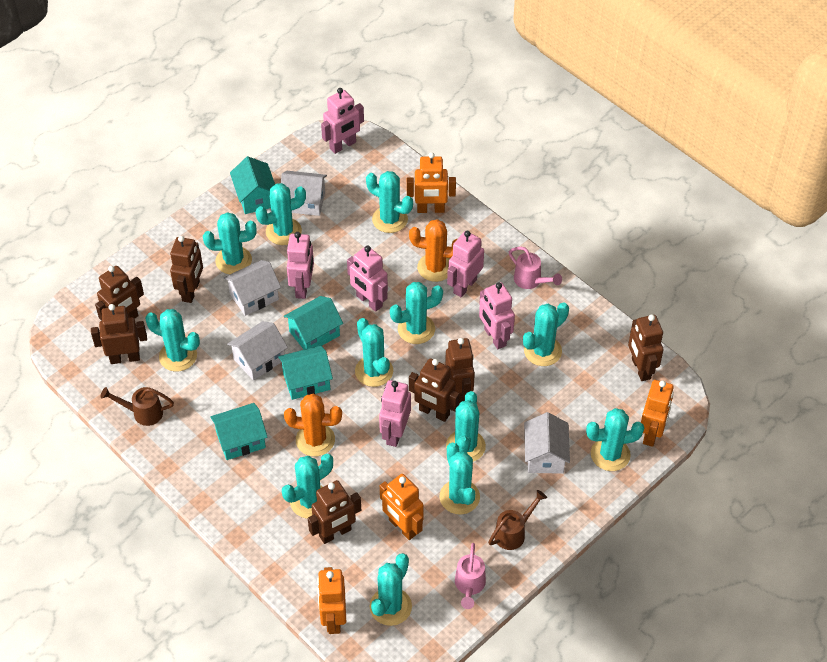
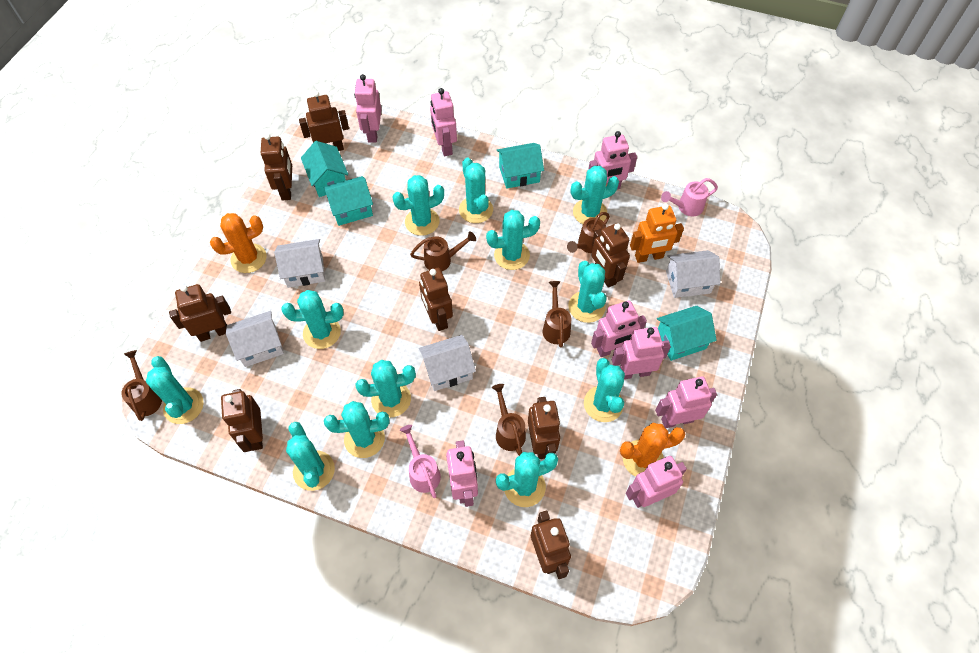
brown robot: 7 -> 8
brown watering can: 2 -> 5
orange robot: 4 -> 1
pink robot: 6 -> 8

